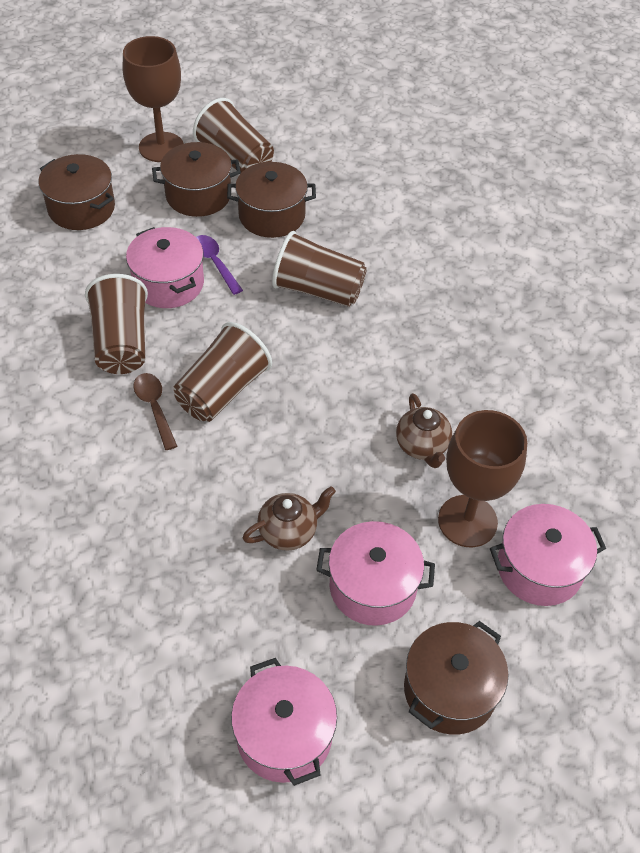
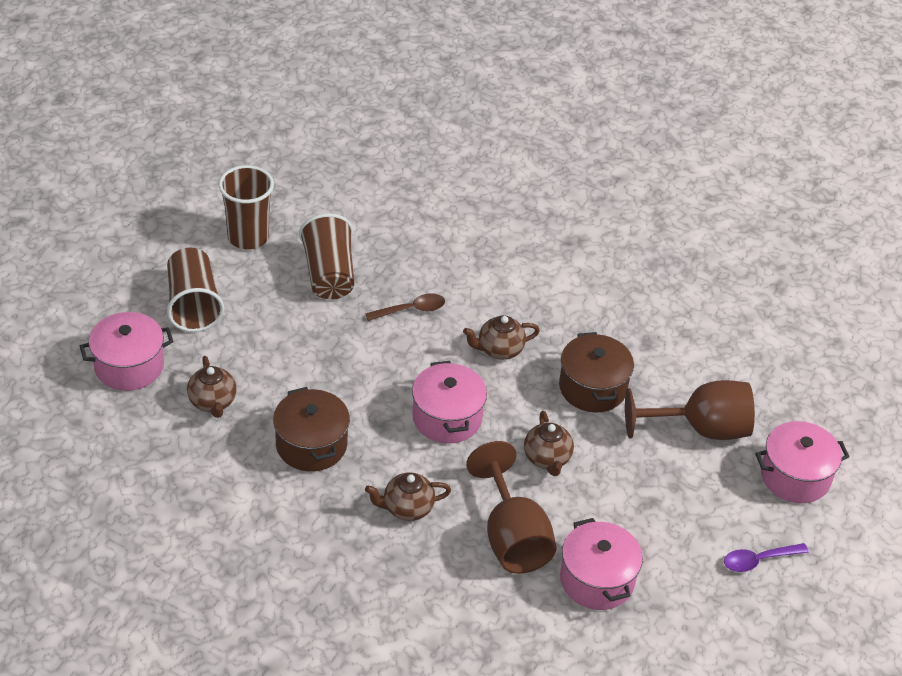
brown cup: 4 -> 3
brown pot: 4 -> 2
brown teapot: 2 -> 4

